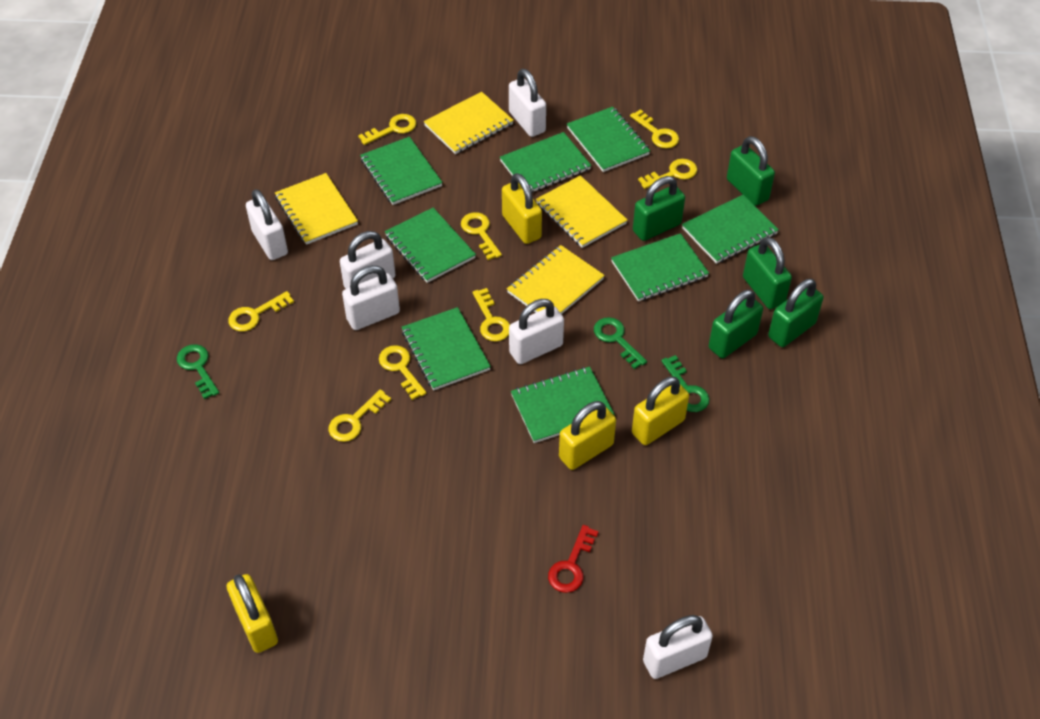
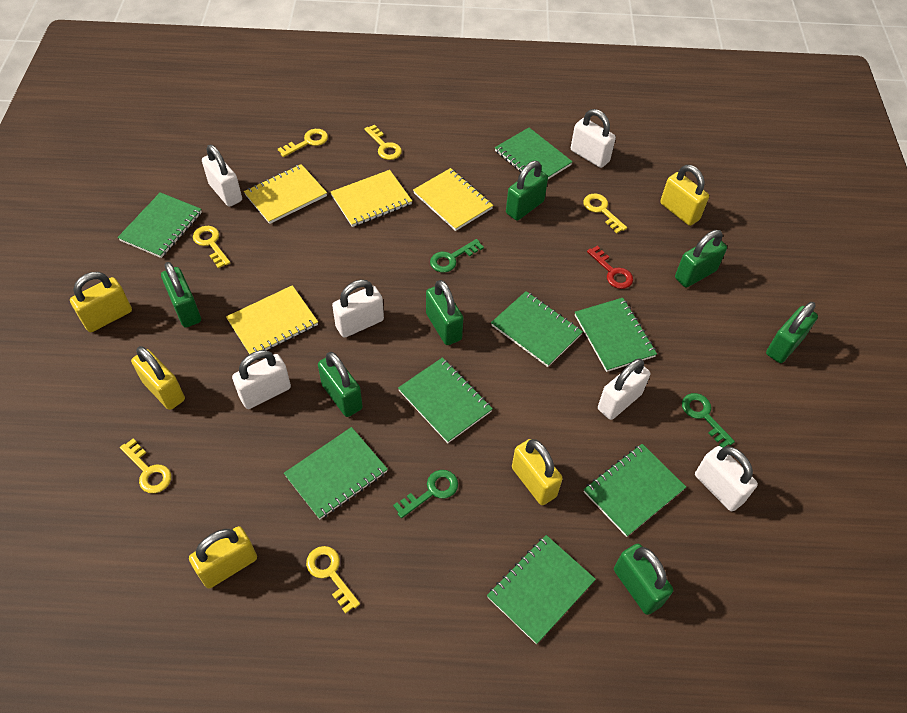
green padlock: 5 -> 7
yellow key: 8 -> 6
yellow padlock: 4 -> 5

